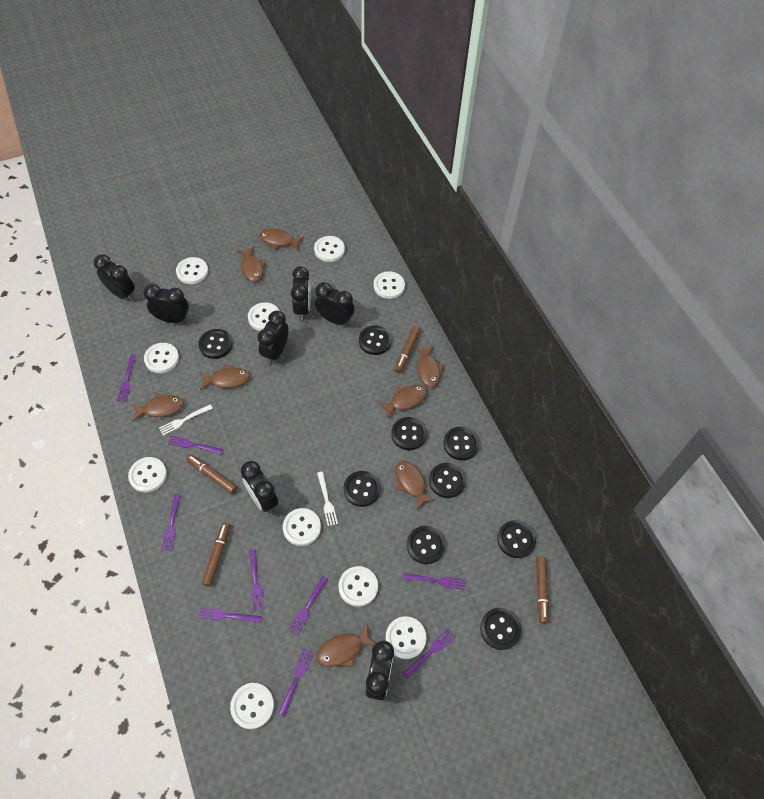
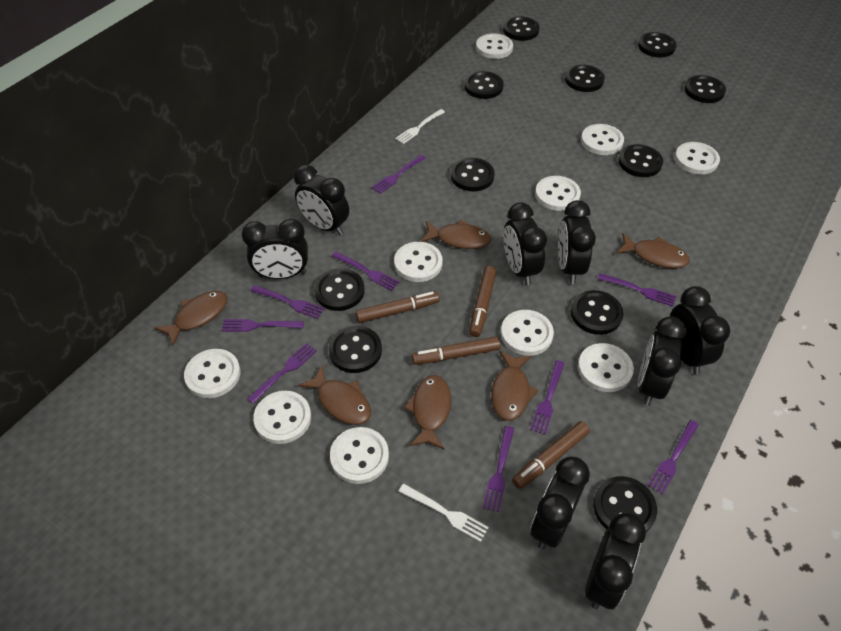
black button: 9 -> 11
black clock: 7 -> 8
brown fish: 8 -> 6

